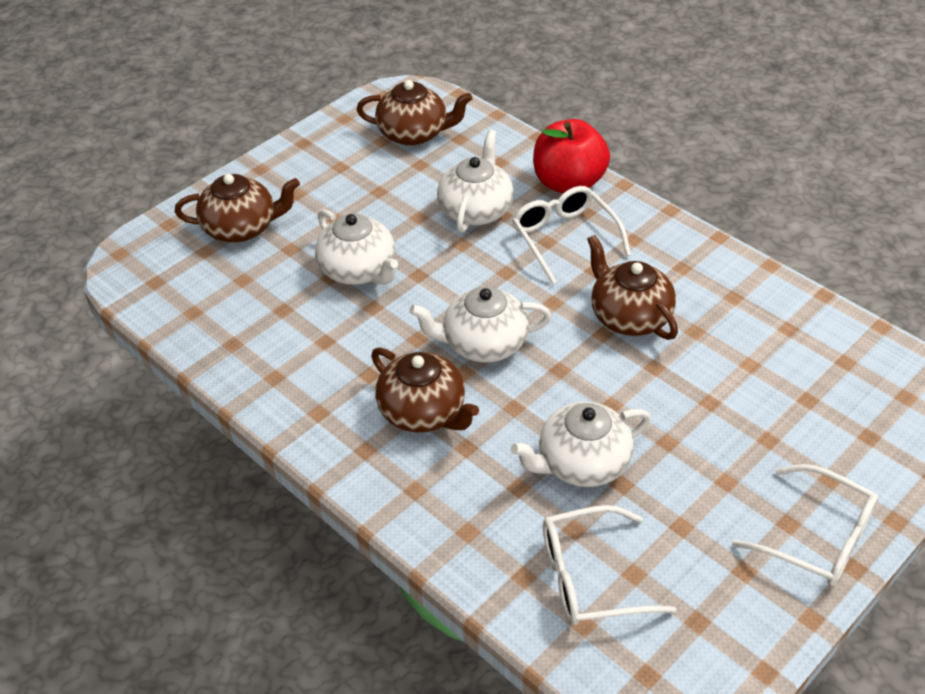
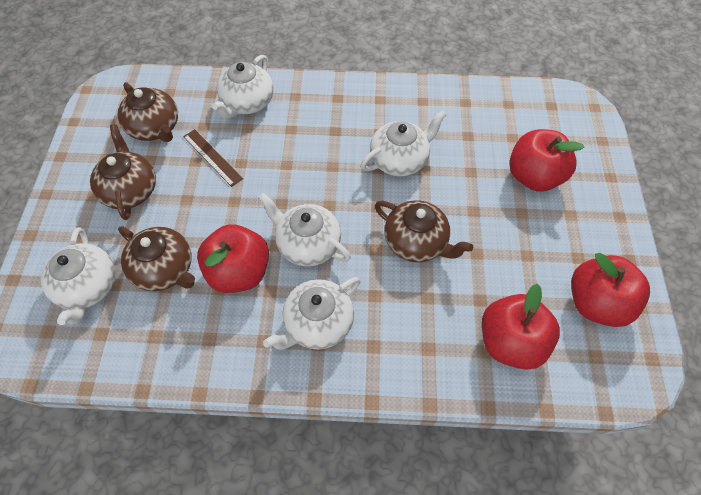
brown ruler: 0 -> 1
red apple: 1 -> 4
white glasses: 3 -> 0
white teapot: 4 -> 5

